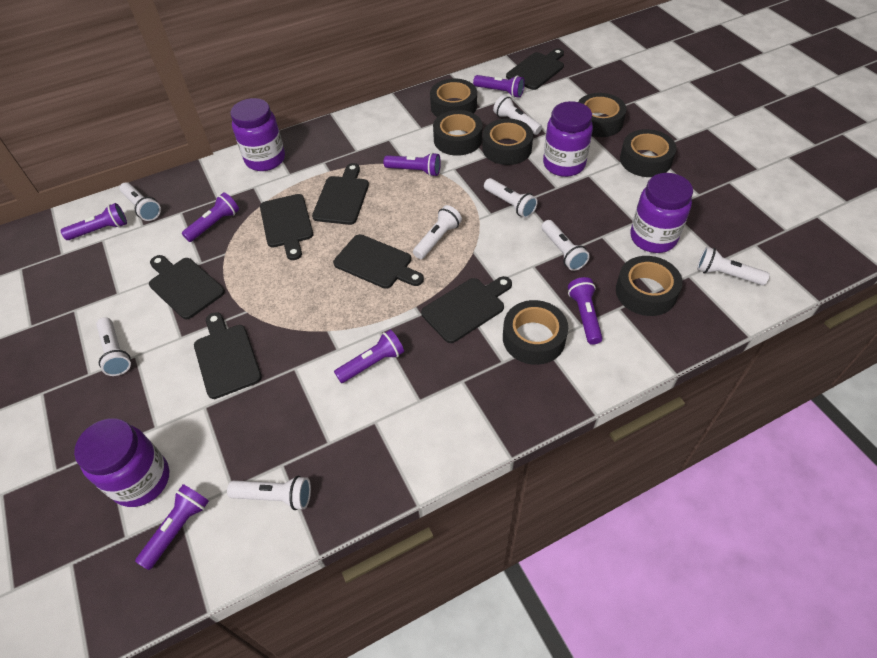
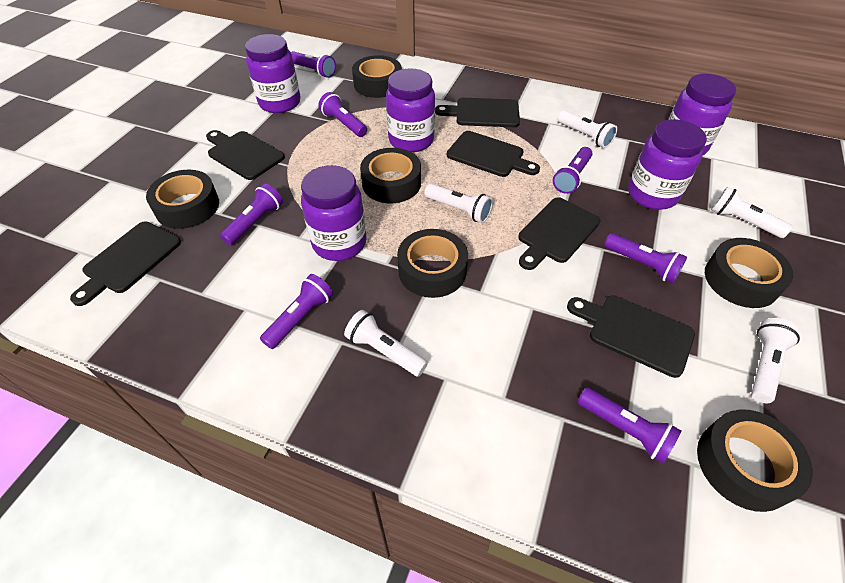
black cutting board: 7 -> 6
black tape: 7 -> 6
purple jar: 4 -> 5
white flashlight: 8 -> 5

